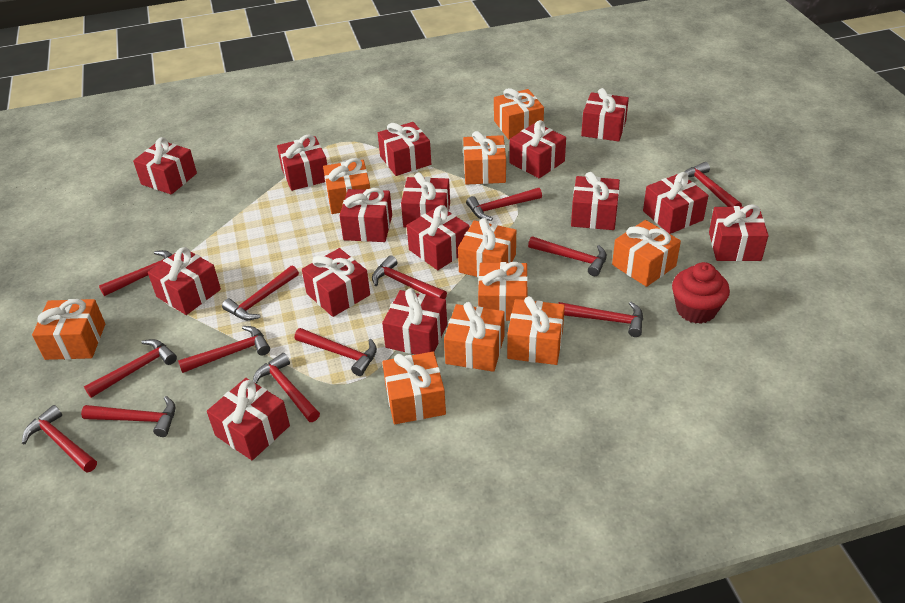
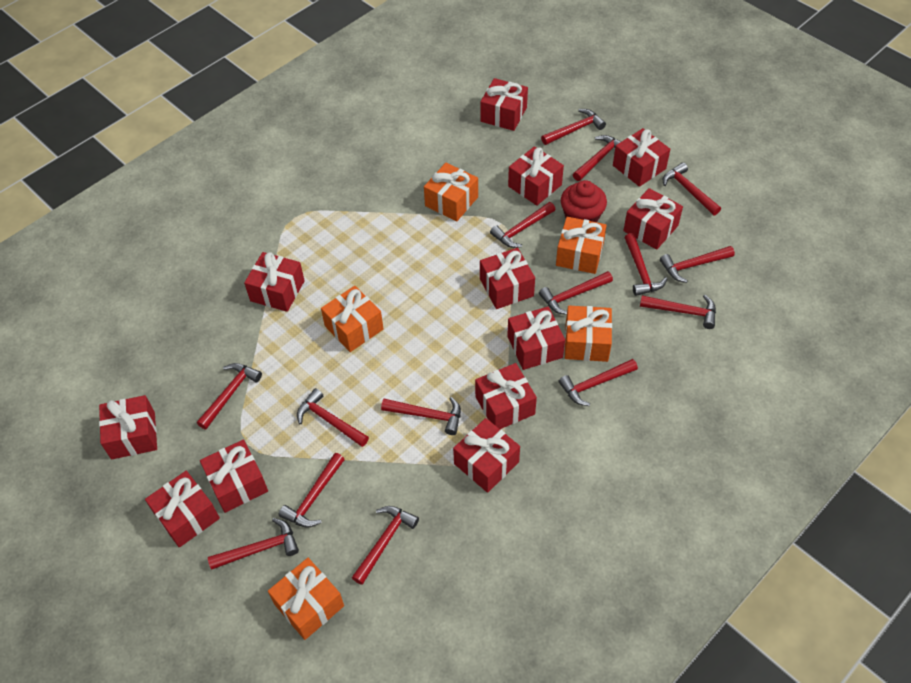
orange gift: 10 -> 5
red gift: 15 -> 12
red hammer: 13 -> 15

